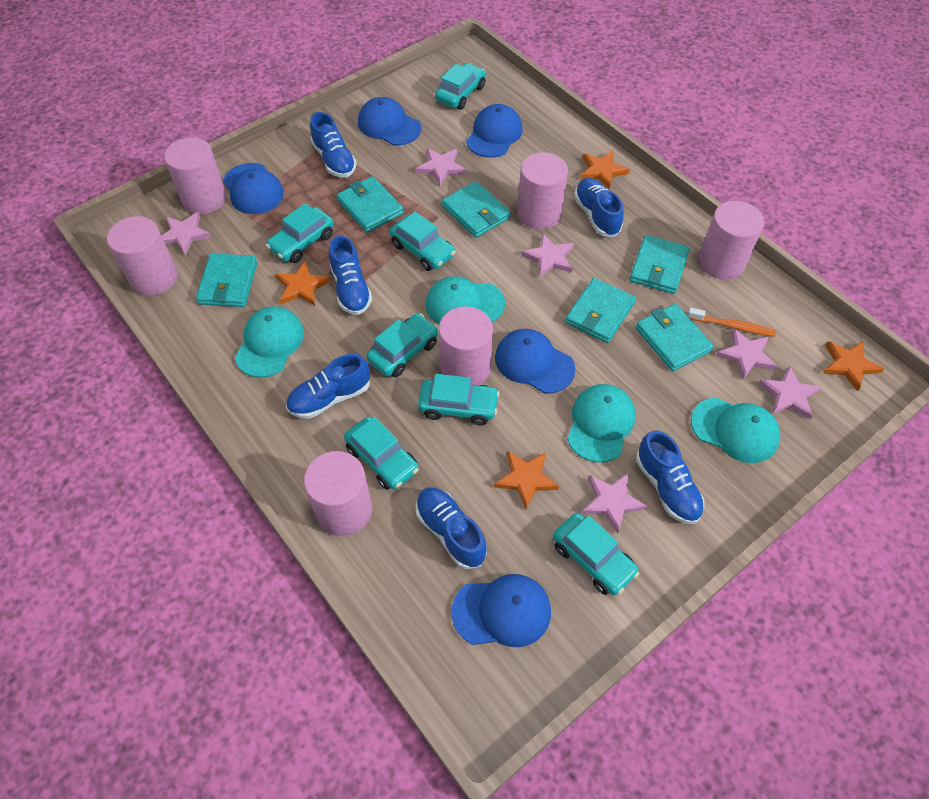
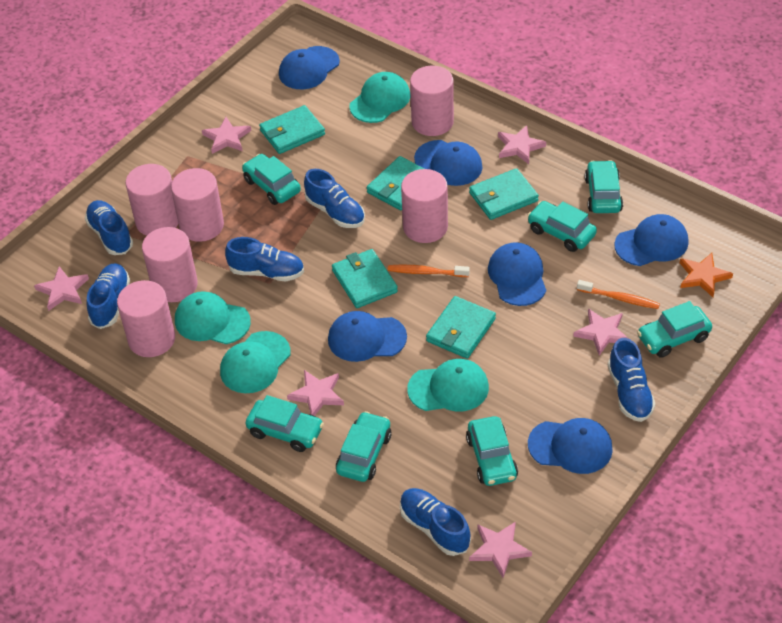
blue cap: 5 -> 6
orange star: 4 -> 1
orange toothbrush: 1 -> 2
turquoise wallet: 6 -> 5

